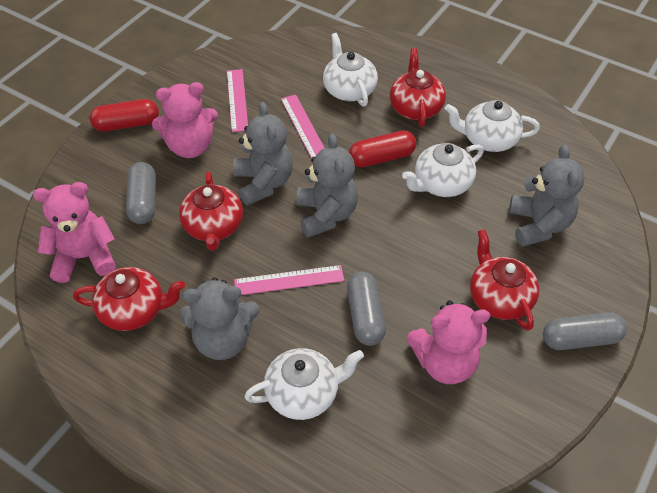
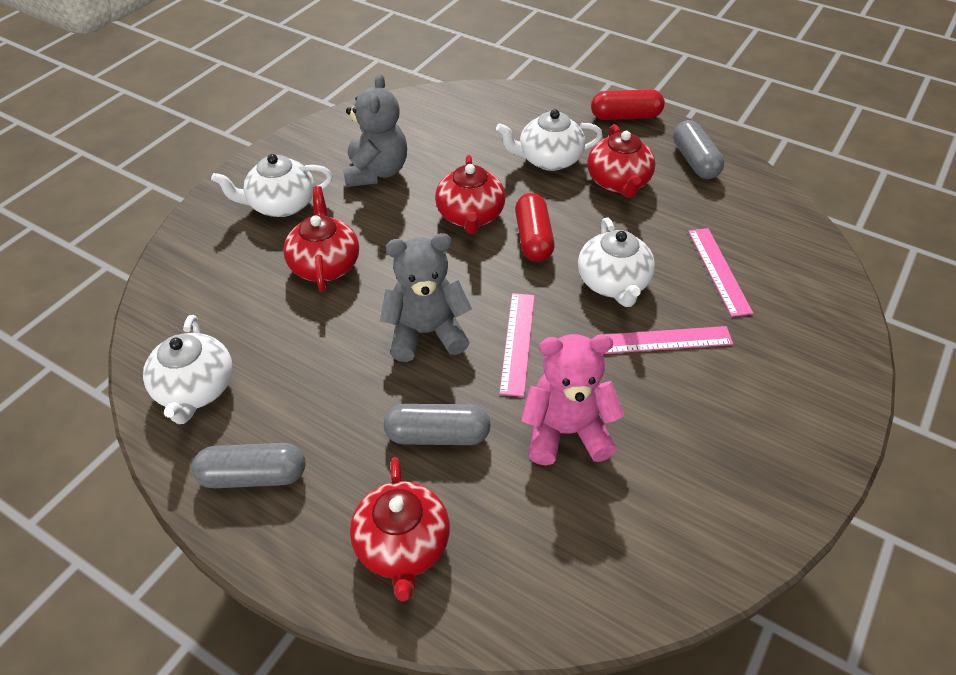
grey teddy bear: 4 -> 2
pink teddy bear: 3 -> 1

